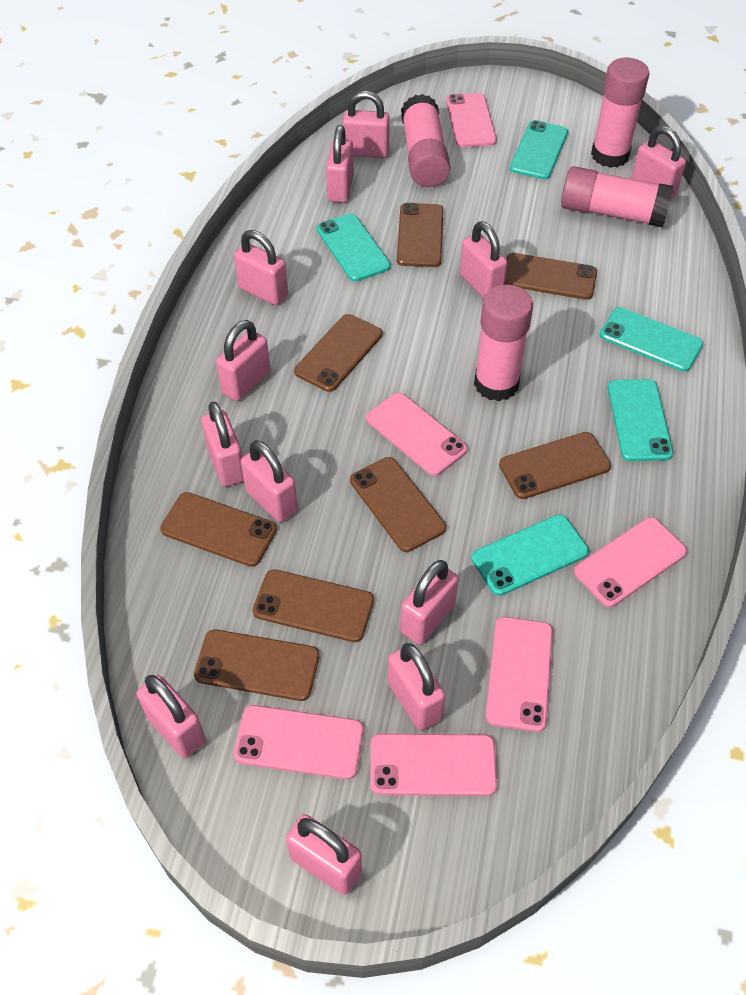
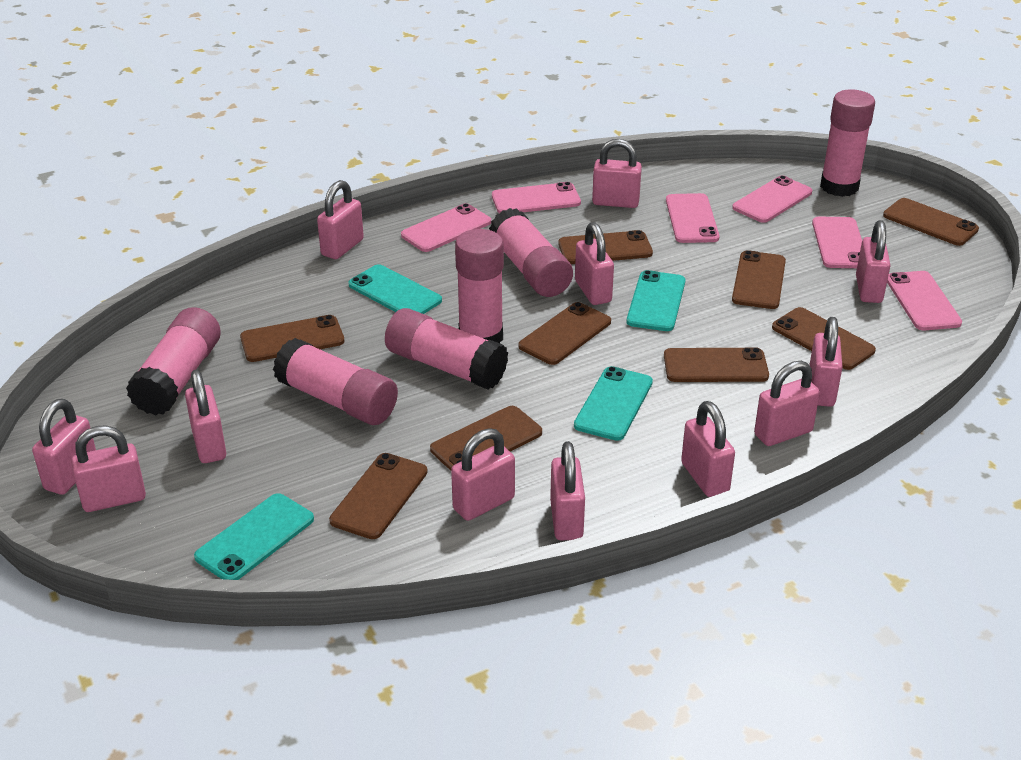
brown phone: 8 -> 9
pink glue stick: 4 -> 6
turquoise phone: 5 -> 4

